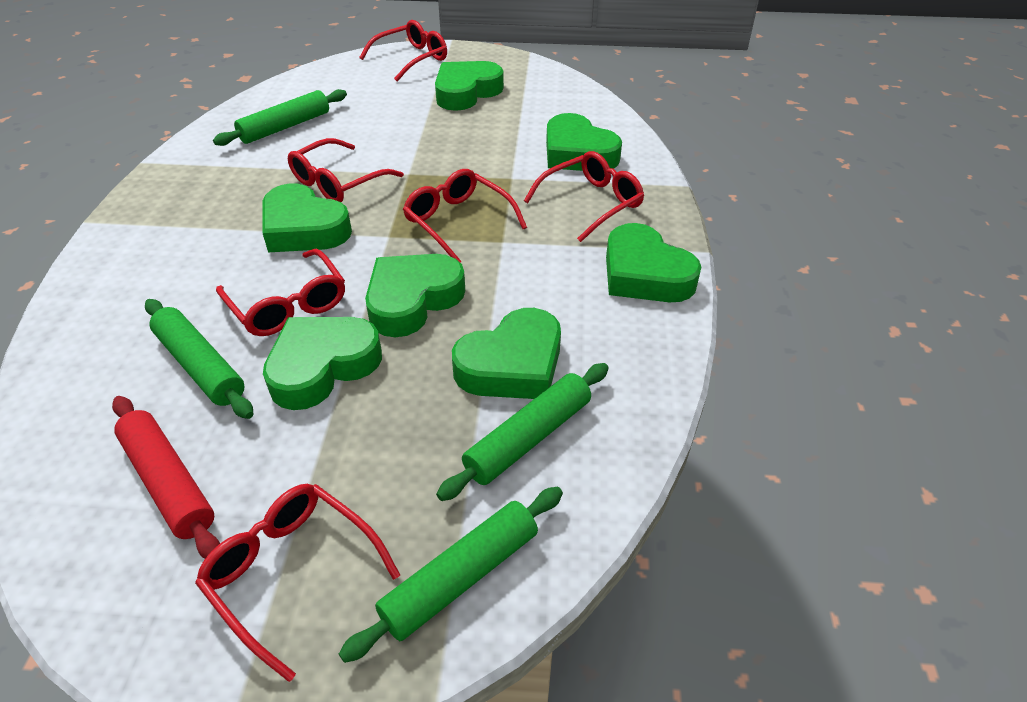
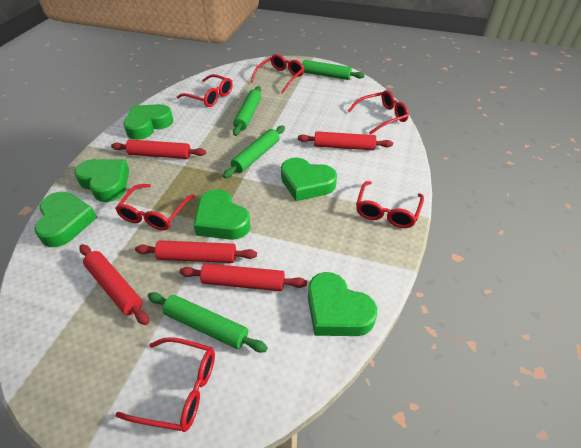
green heart: 7 -> 6
red rolling pin: 1 -> 5

